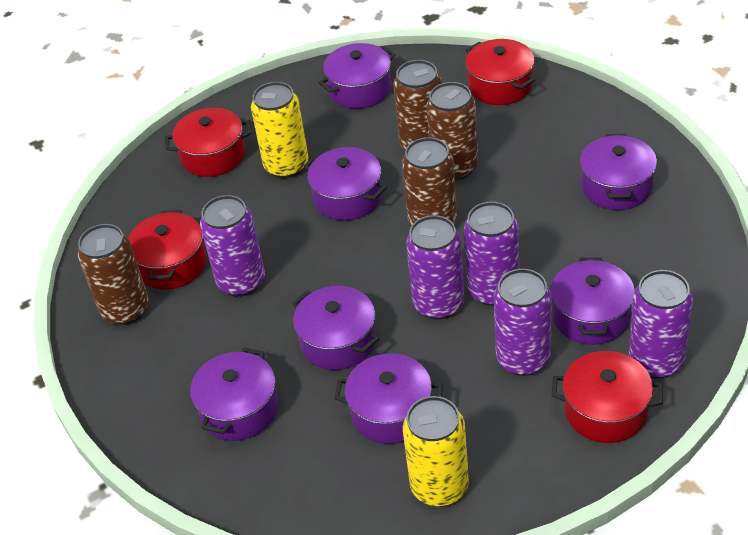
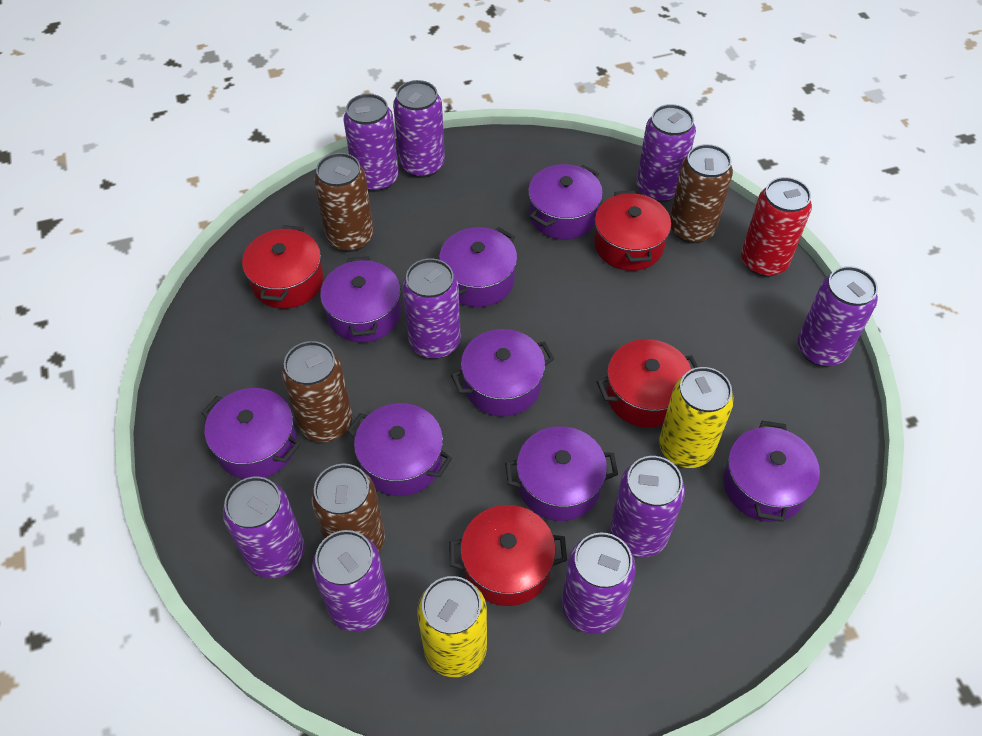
purple can: 5 -> 9
purple pot: 7 -> 8
red can: 0 -> 1

